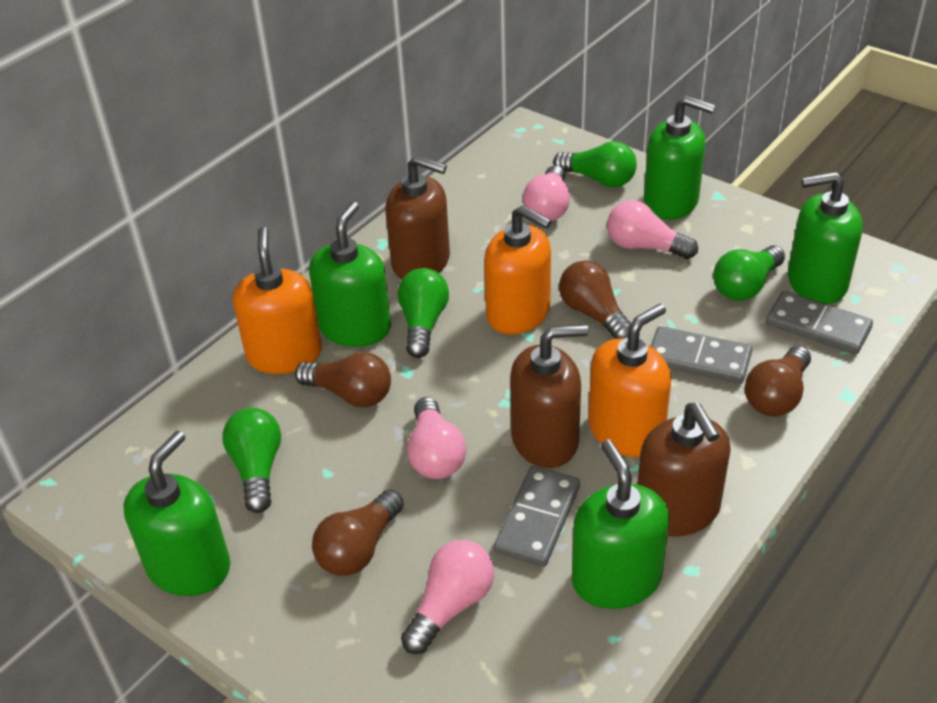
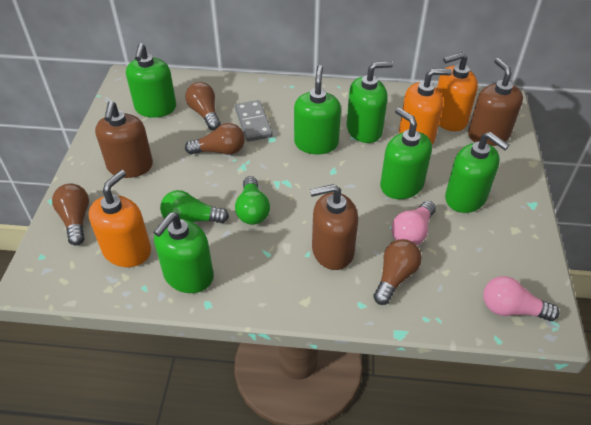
green light bulb: 4 -> 2
green soap dispenser: 5 -> 6
grey domino: 3 -> 1
pink light bulb: 4 -> 2

